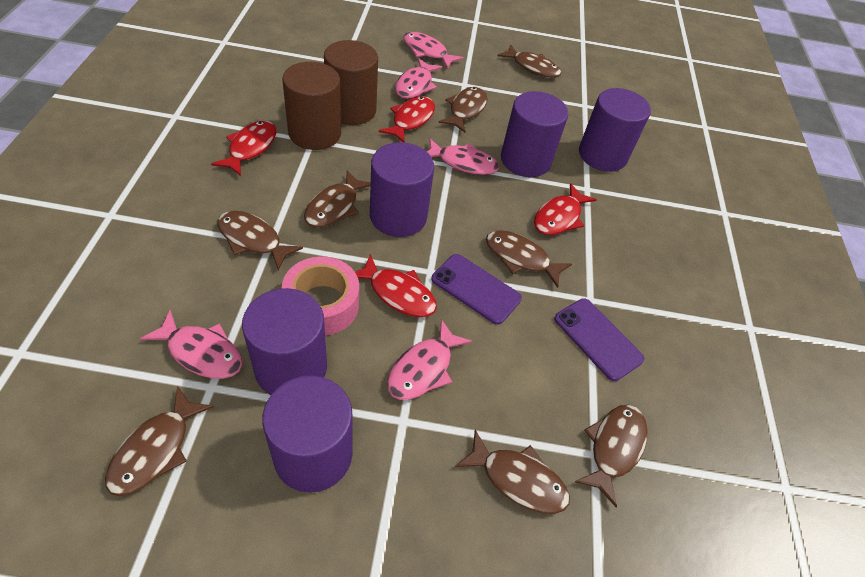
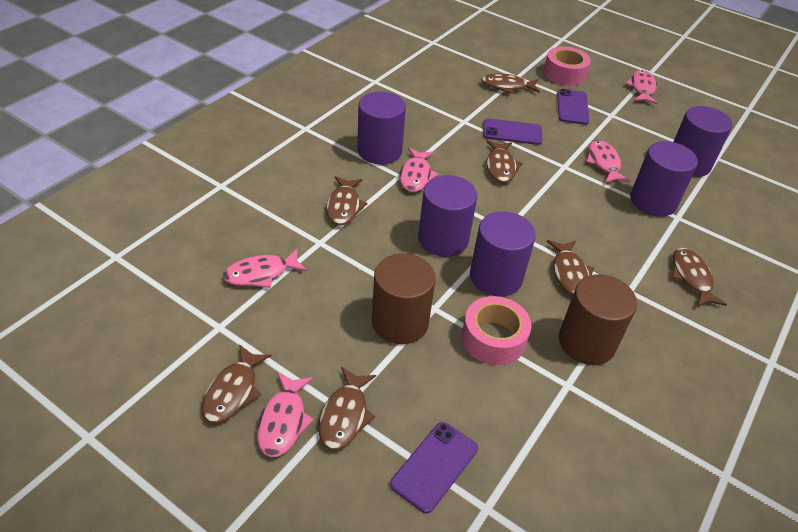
brown fish: 8 -> 7
pink tape: 1 -> 2
purple phone: 2 -> 3
red fish: 4 -> 0

